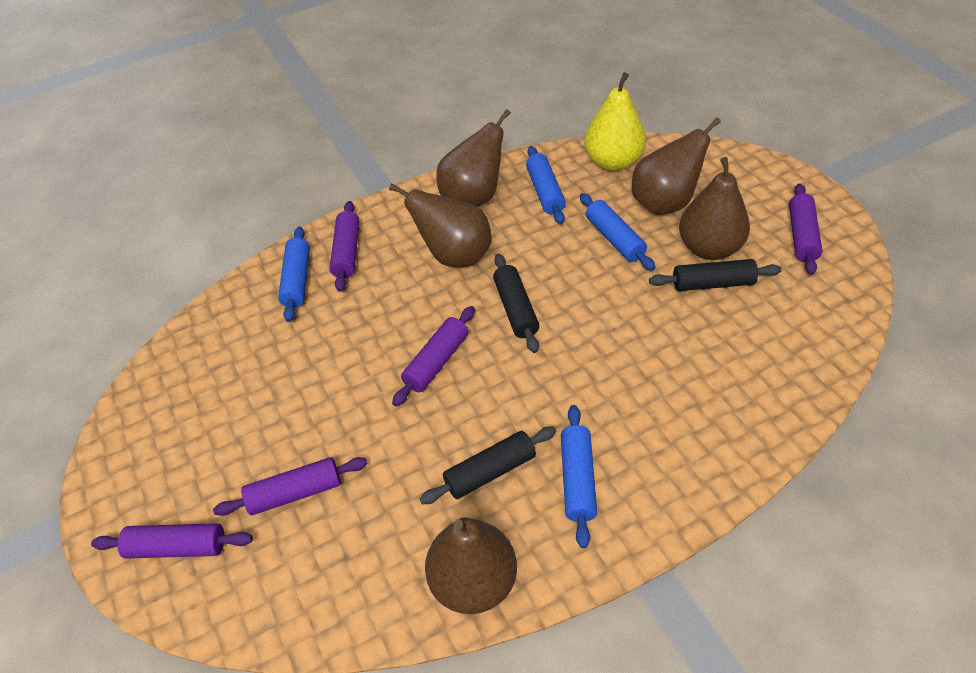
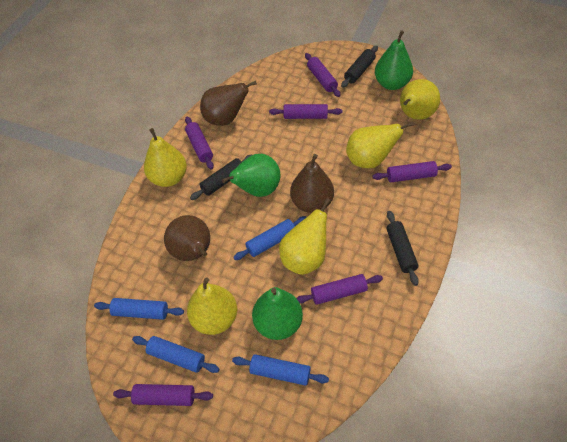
brown pear: 5 -> 3
green pear: 0 -> 3
purple rolling pin: 5 -> 6
yellow pear: 1 -> 5

